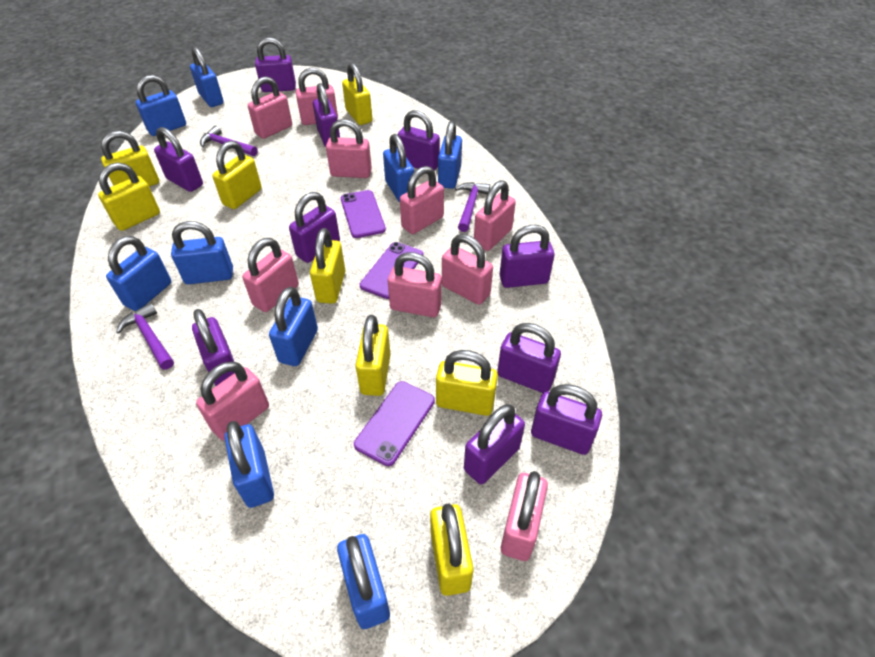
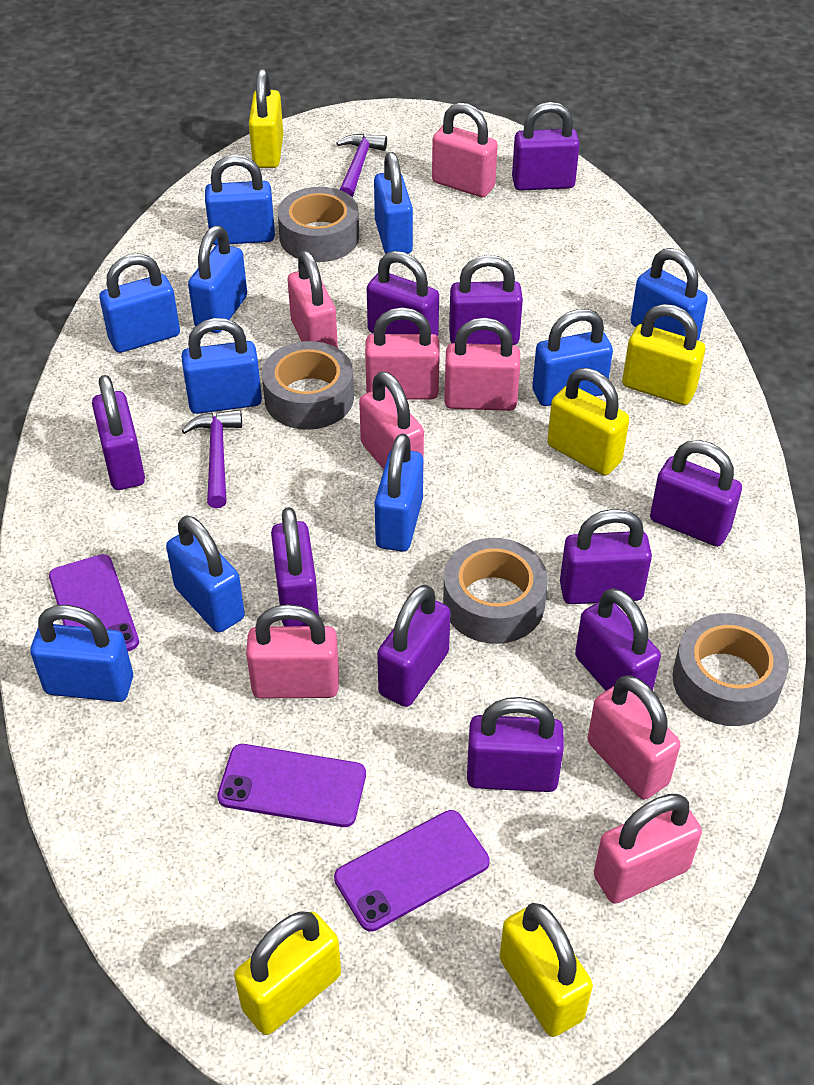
blue padlock: 9 -> 10
grey tape: 0 -> 4
pink padlock: 10 -> 8
purple hammer: 3 -> 2
yellow padlock: 8 -> 5

